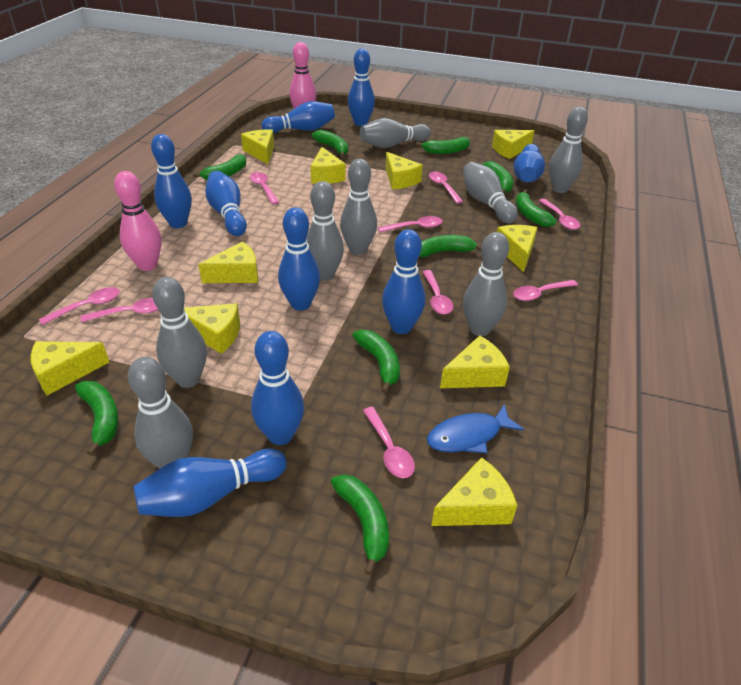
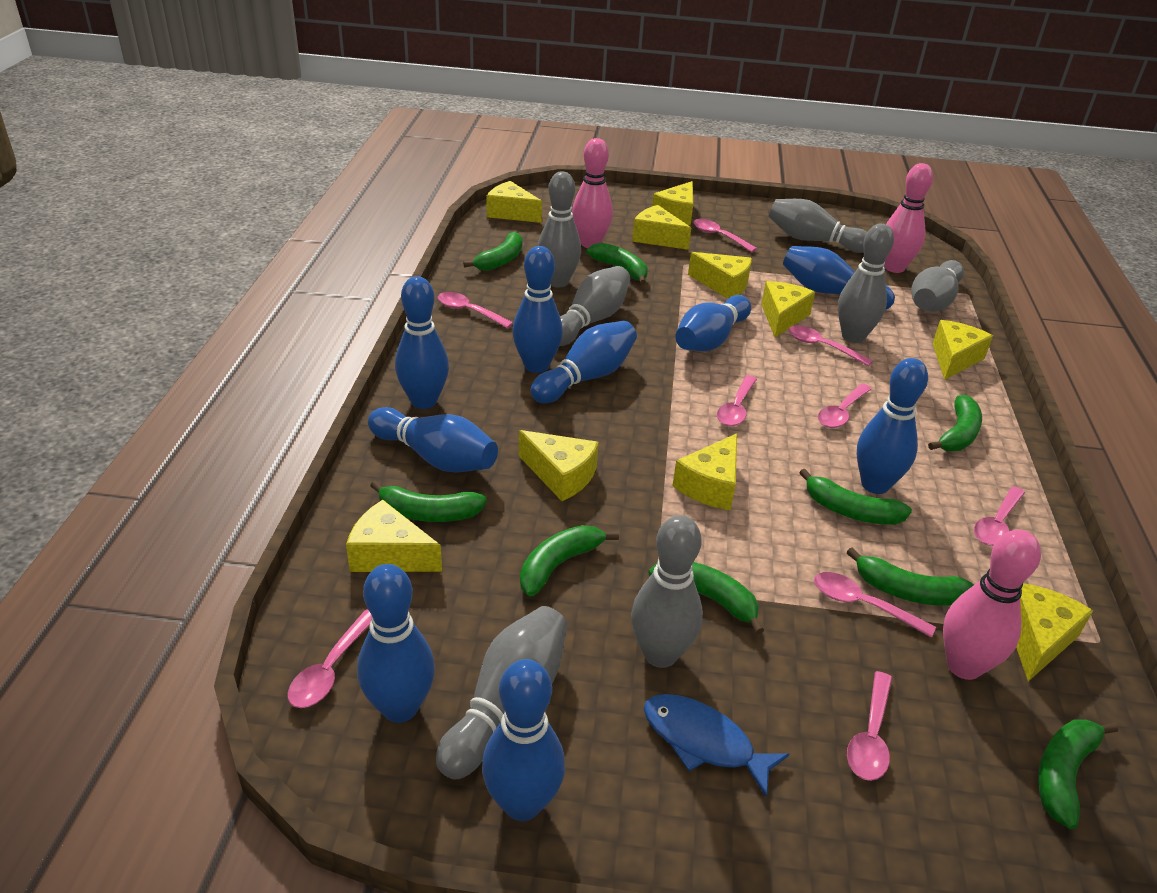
grey bowling pin: 8 -> 7
pink bowling pin: 2 -> 3

